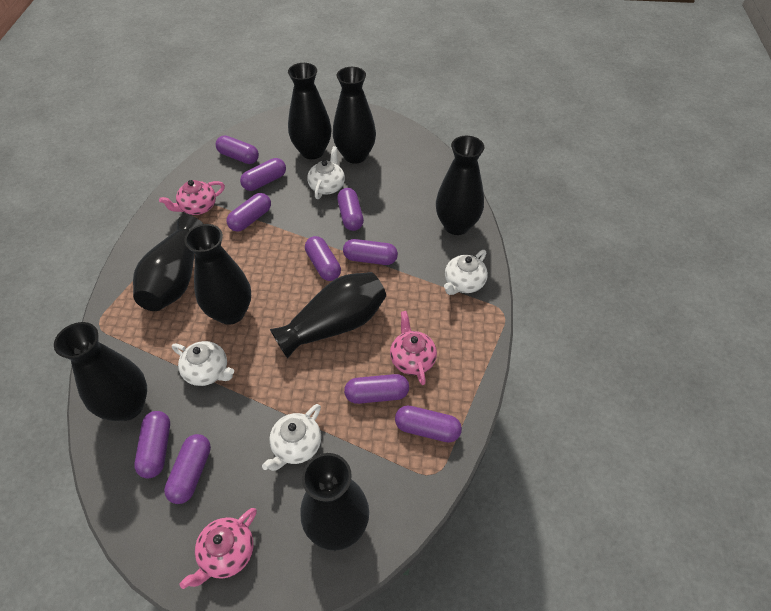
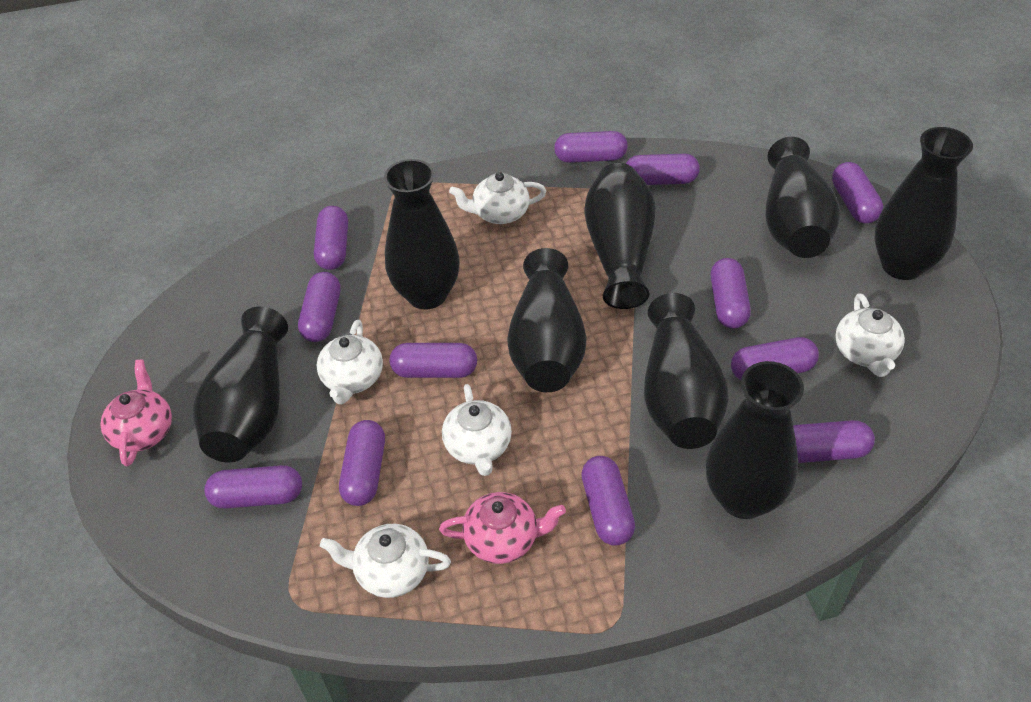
pink teapot: 3 -> 2
purple capsule: 10 -> 12
white teapot: 4 -> 5

